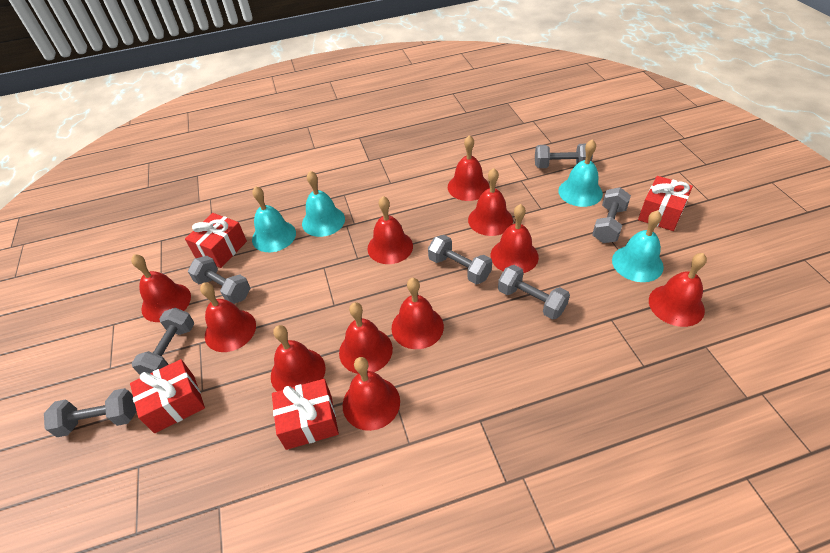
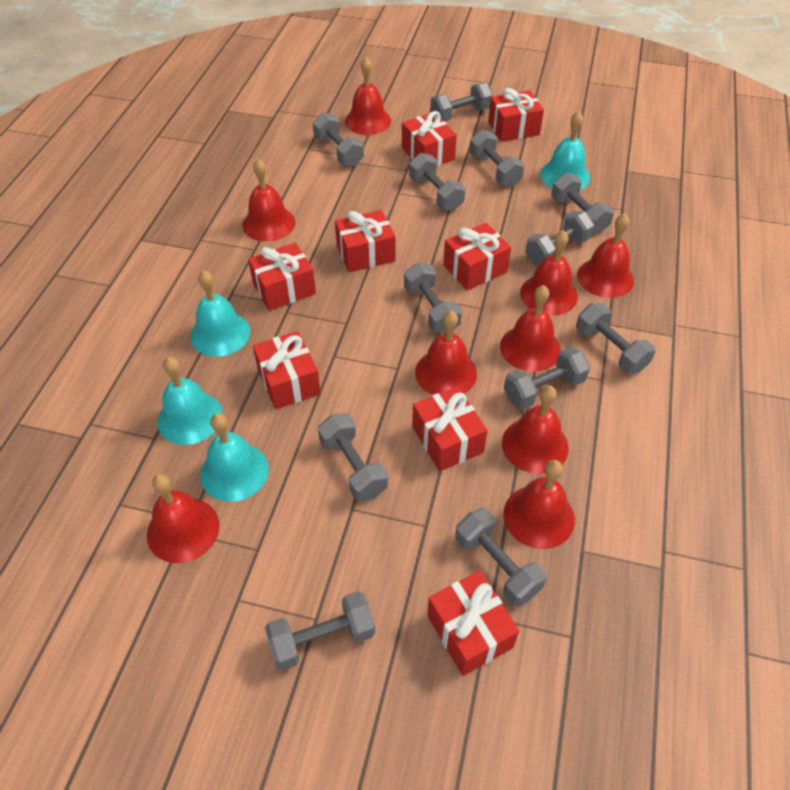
grey dumbbell: 7 -> 12
red bell: 11 -> 9
red gift: 4 -> 8

